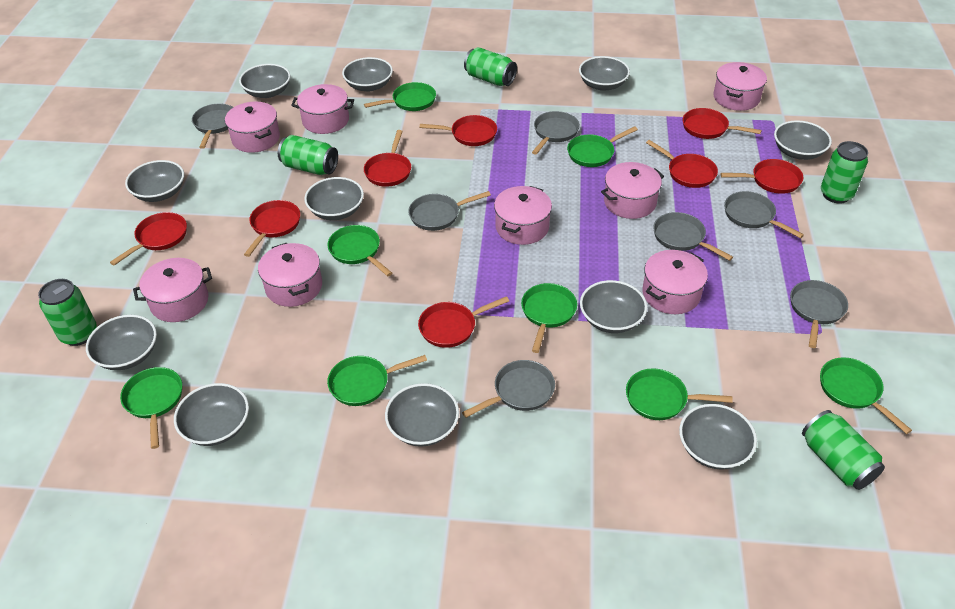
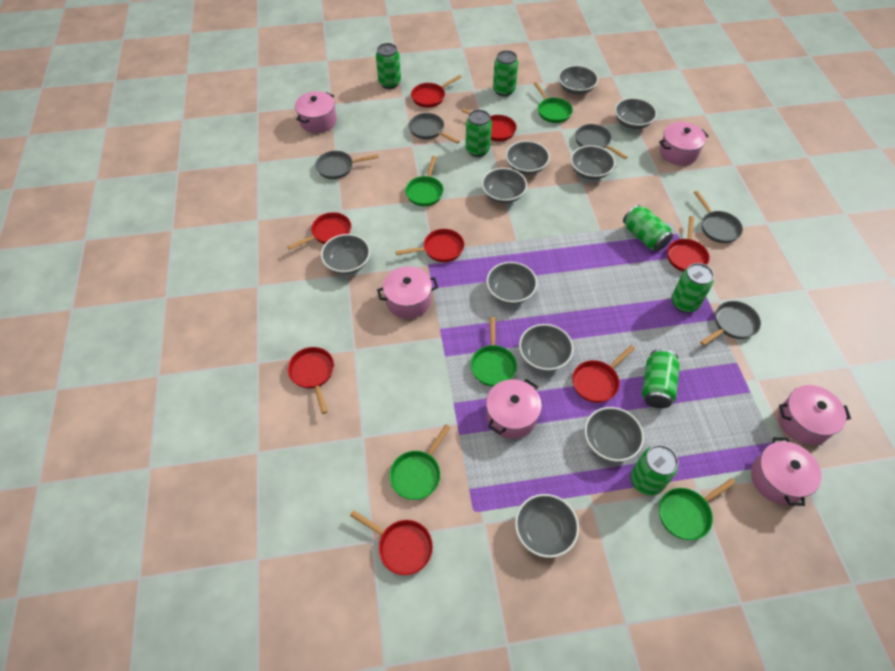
green can: 5 -> 7
green pan: 8 -> 5
grey bowl: 11 -> 10
grey pan: 7 -> 5
pink pot: 8 -> 6

